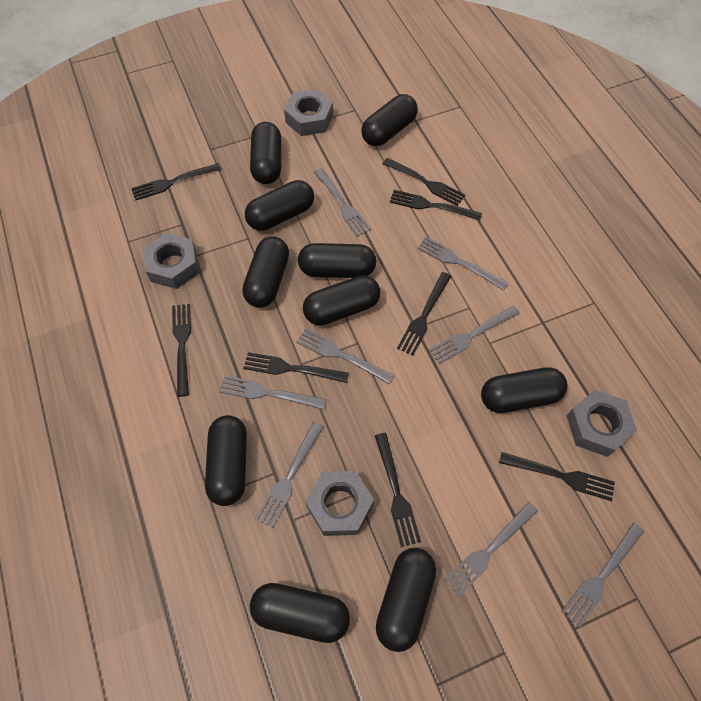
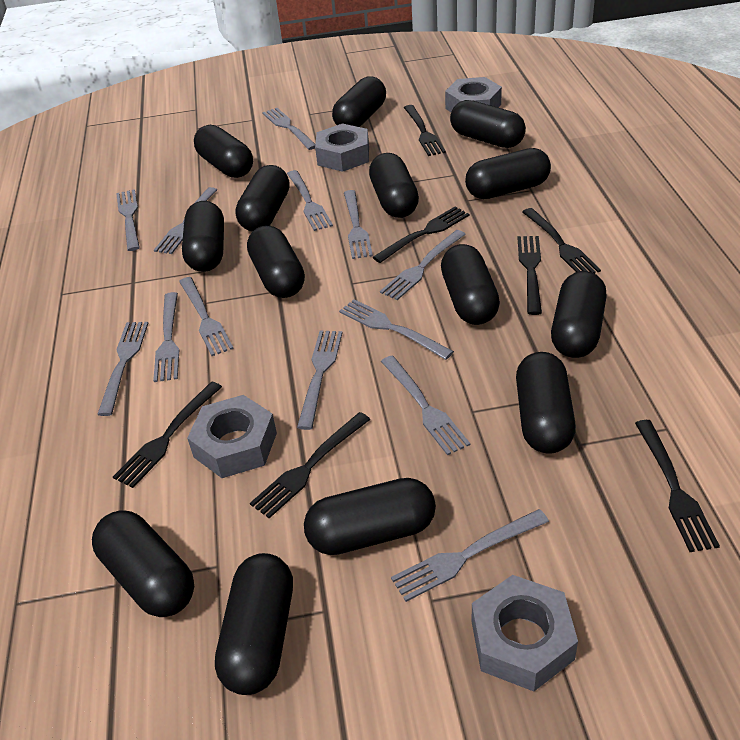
black capsule: 10 -> 14
black fork: 8 -> 7
grey fork: 8 -> 13

